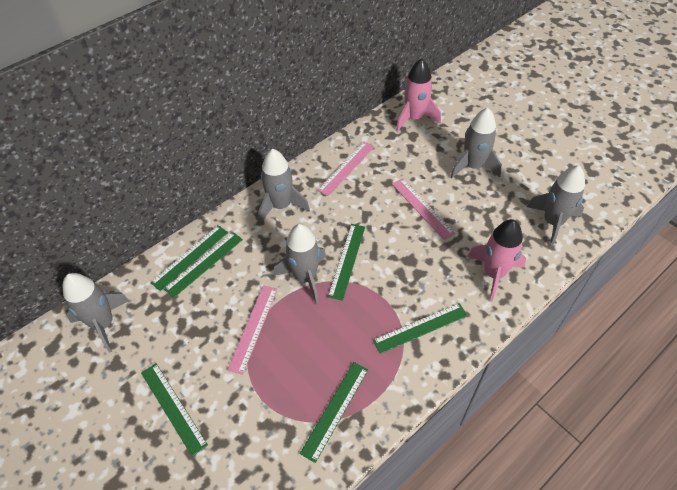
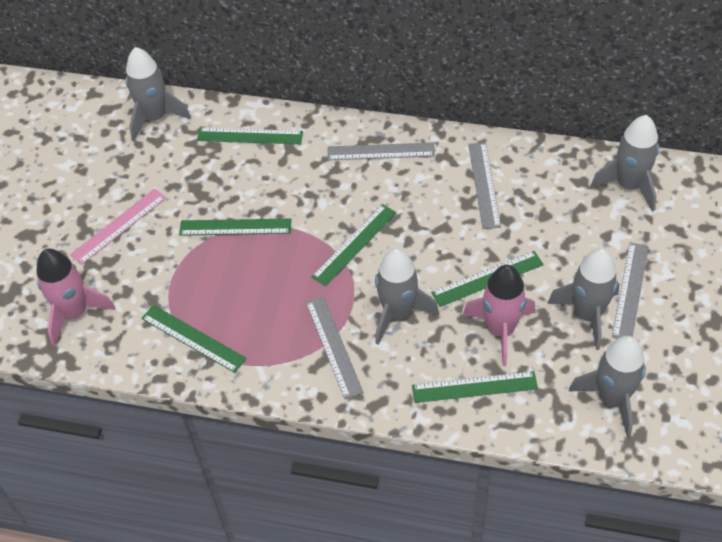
grey ruler: 0 -> 4
pink ruler: 3 -> 1

